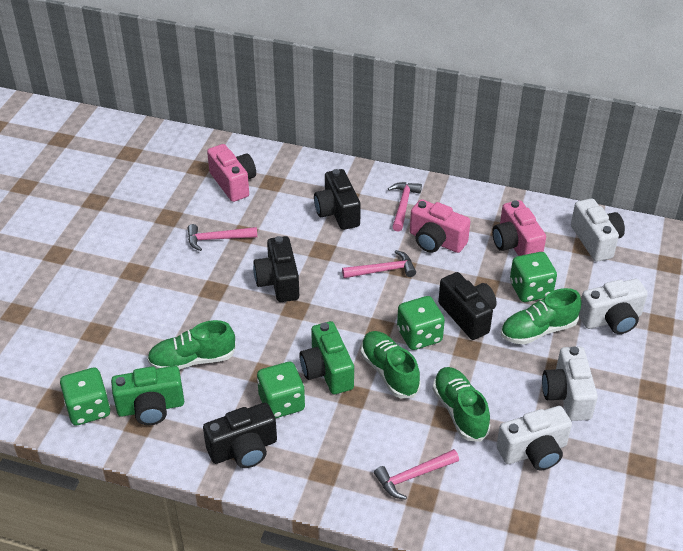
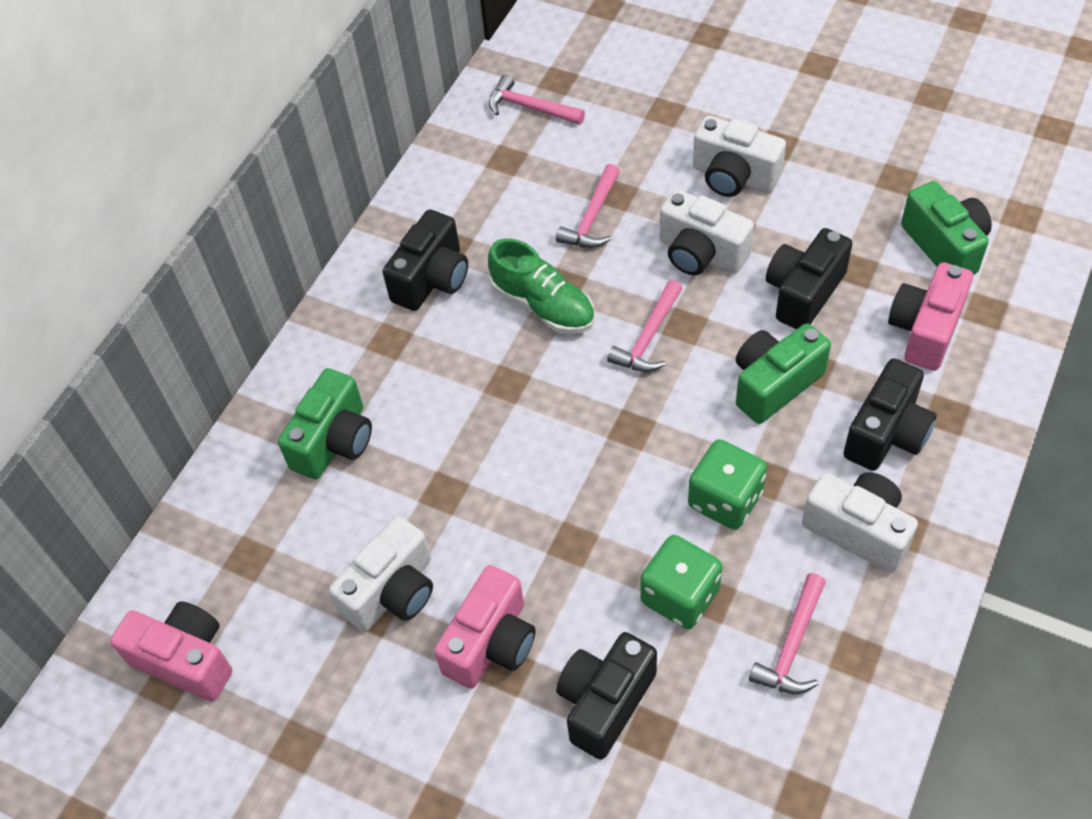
green camera: 2 -> 3
green dice: 4 -> 2
green shoe: 4 -> 1

